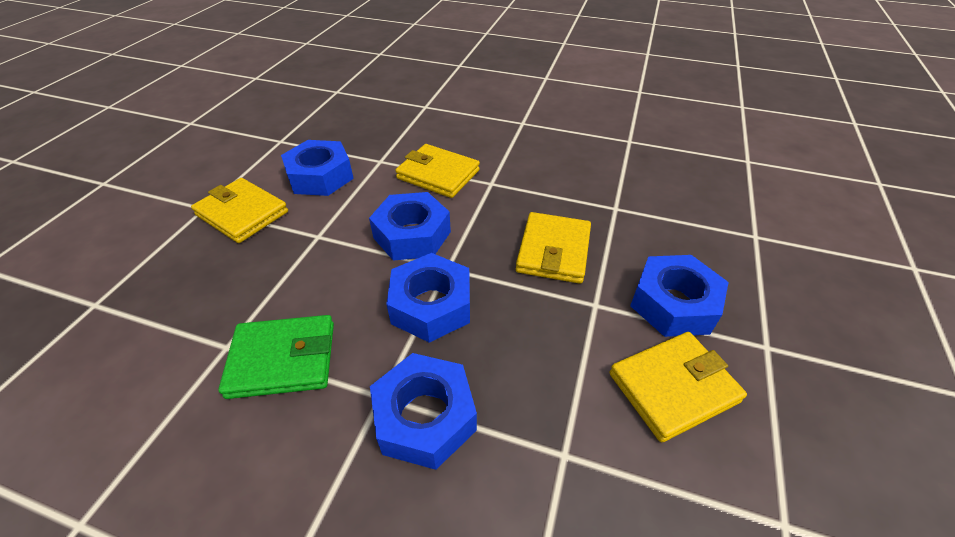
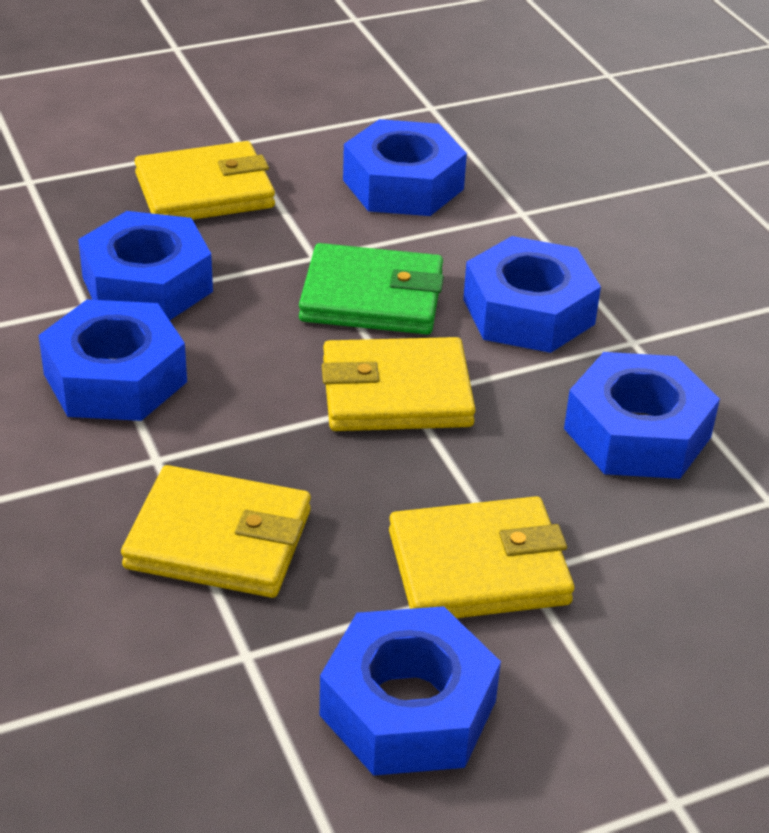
blue nut: 5 -> 6

